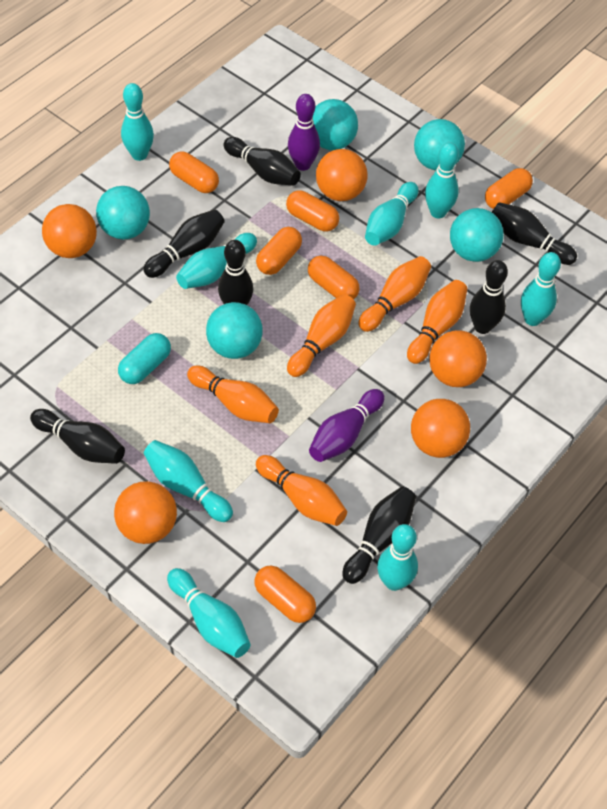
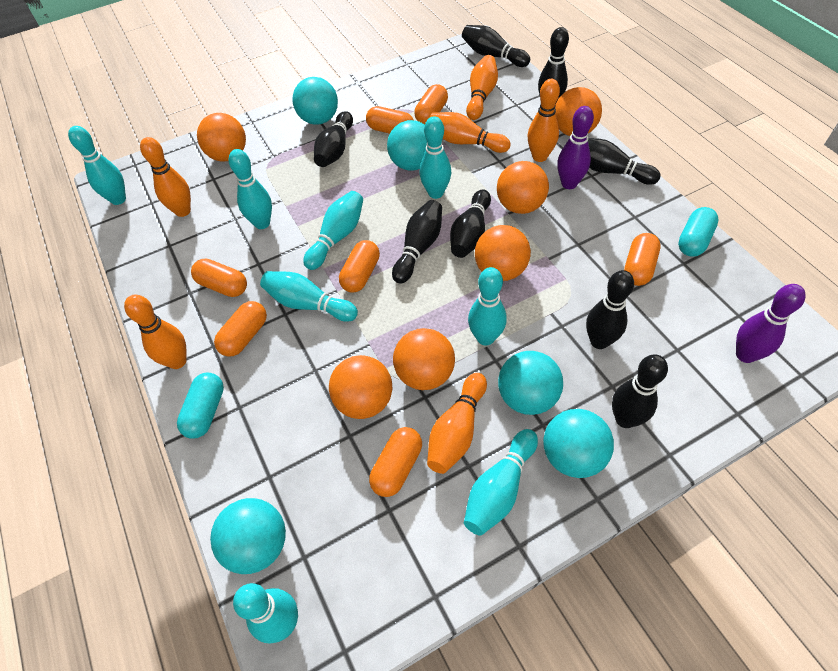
black bowling pin: 7 -> 8
orange ball: 5 -> 6
orange bowling pin: 5 -> 6
orange capsule: 6 -> 7
turquoise capsule: 1 -> 2

